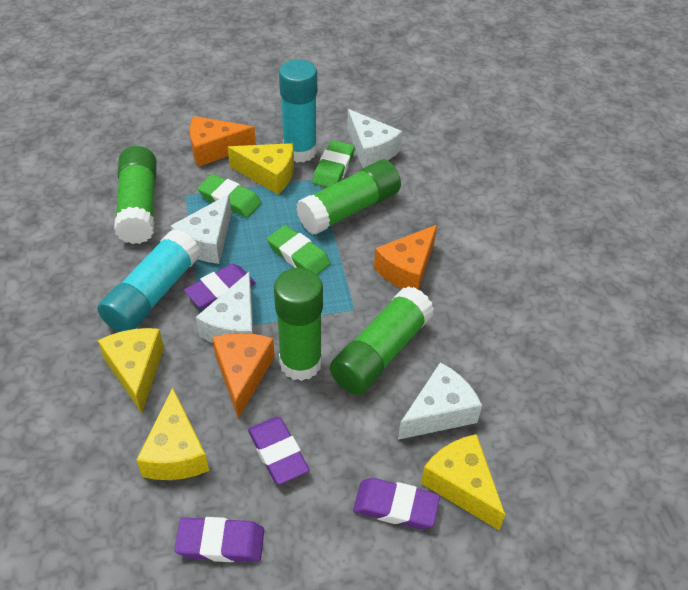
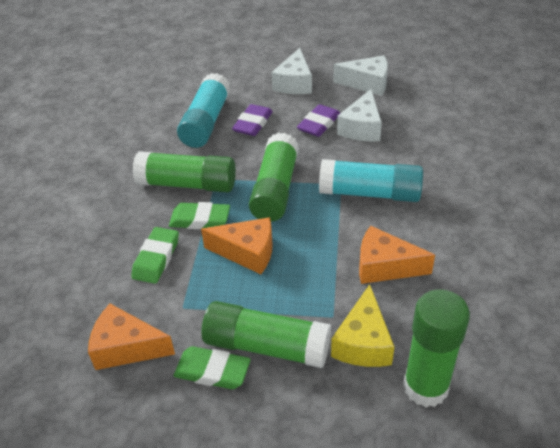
purple eraser: 4 -> 2
white cheese: 4 -> 3
yellow cheese: 4 -> 1

